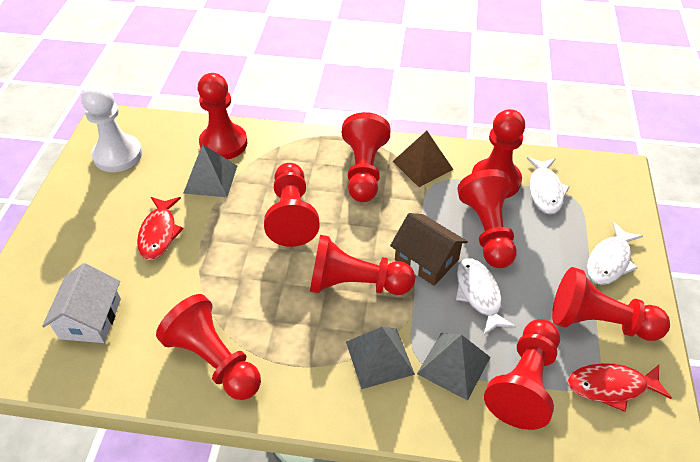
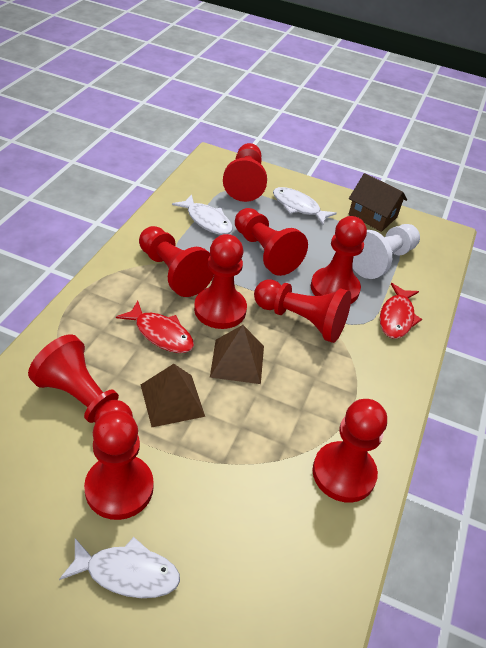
brown pyramid: 1 -> 2
grey pyramid: 3 -> 0
white house: 1 -> 0

